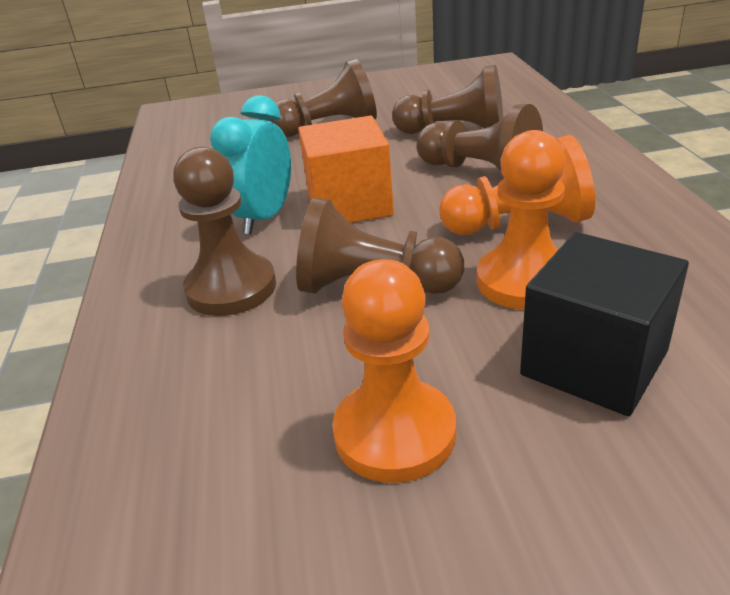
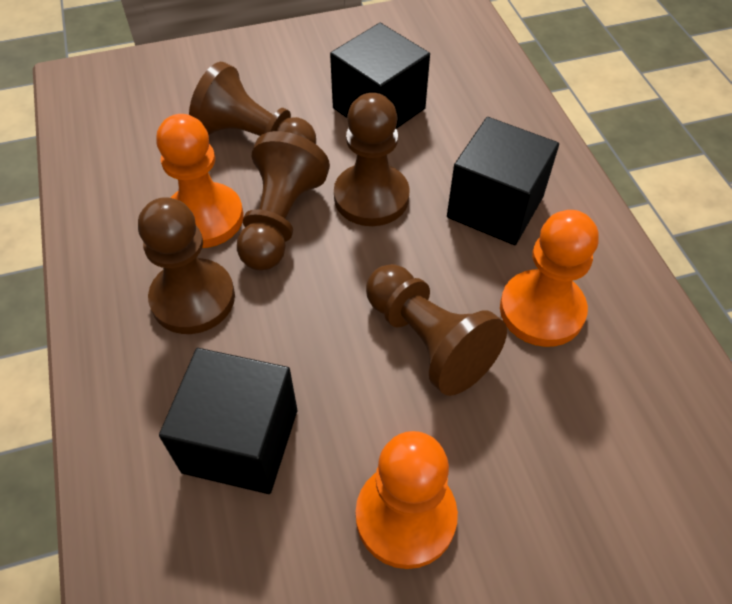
black cube: 1 -> 3
orange cube: 1 -> 0
turquoise clock: 1 -> 0

